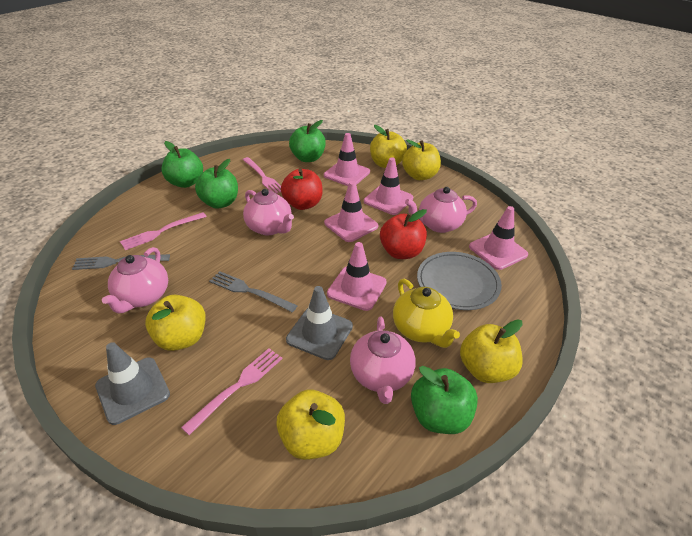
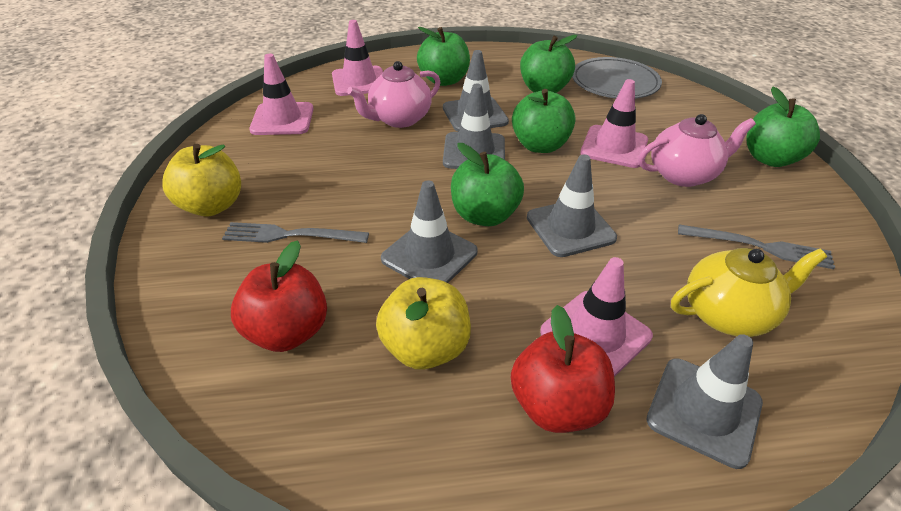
green apple: 4 -> 5
grey traffic cone: 2 -> 5
pink fork: 3 -> 0
pink teapot: 4 -> 2
pink traffic cone: 5 -> 4
yellow apple: 5 -> 2

